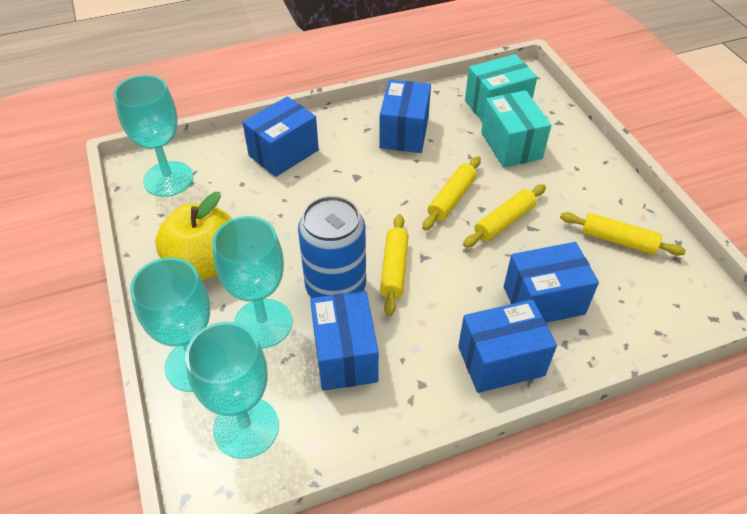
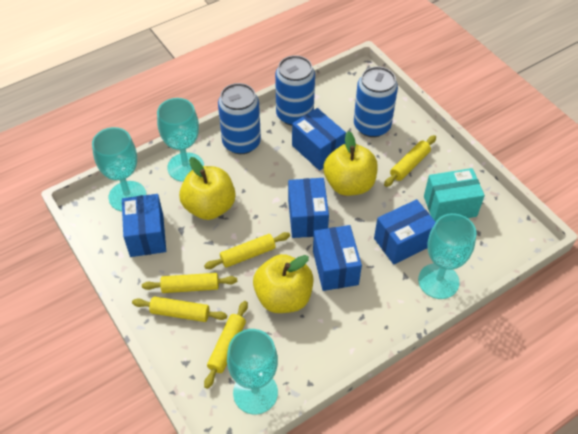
blue can: 1 -> 3
turquoise box: 2 -> 1
yellow apple: 1 -> 3
yellow rolling pin: 4 -> 5

